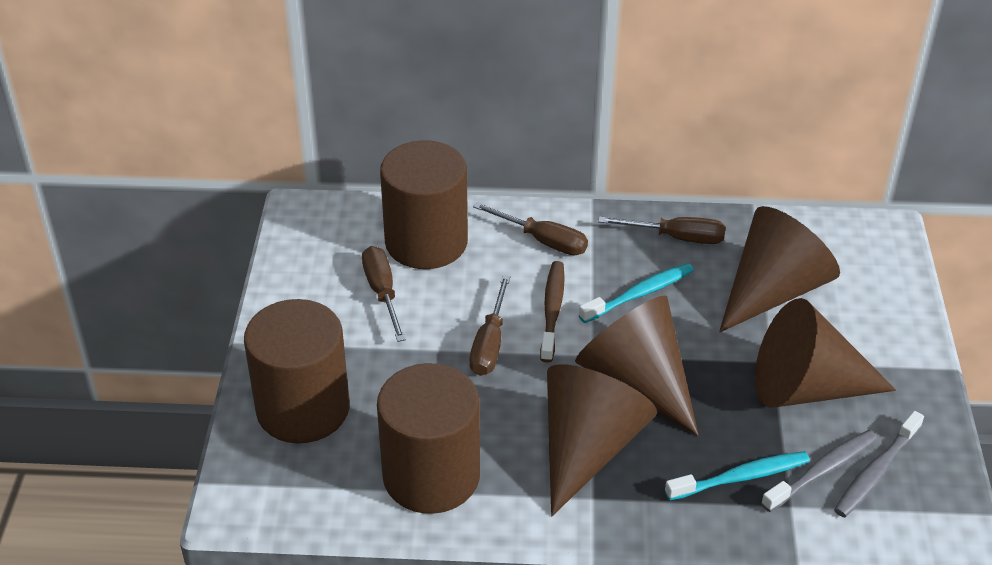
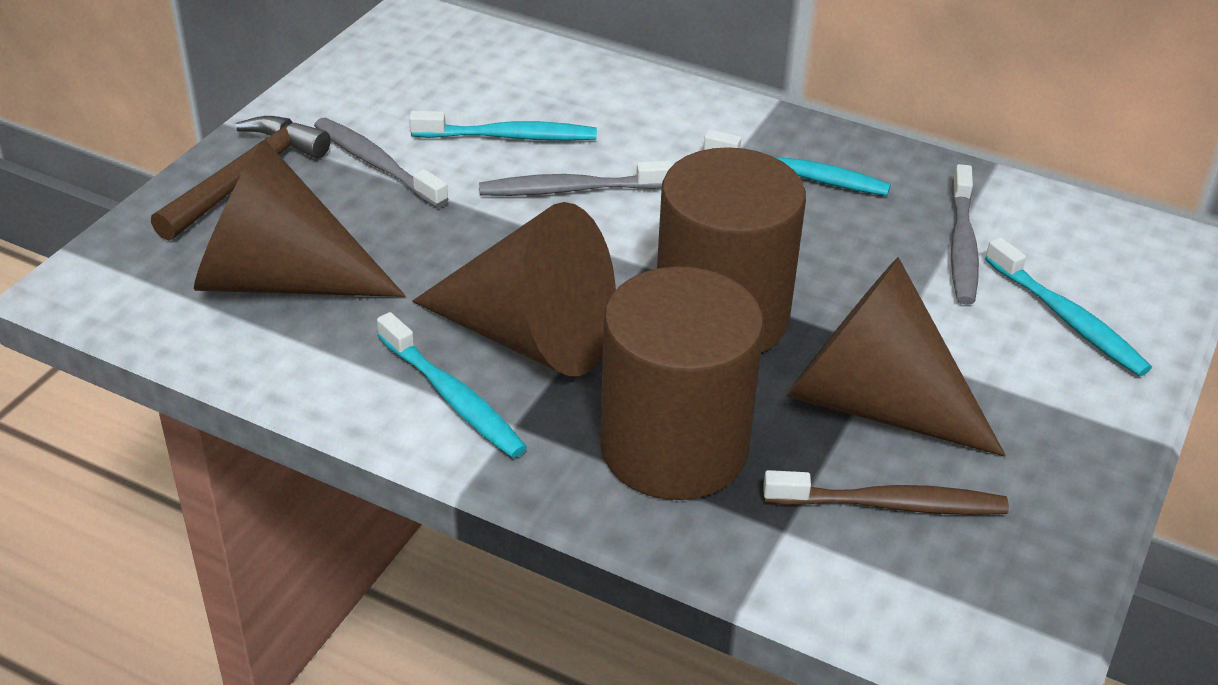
brown cone: 4 -> 3
brown cylinder: 3 -> 2
brown hammer: 0 -> 1
brown screwdriver: 4 -> 0
grey toothbrush: 2 -> 3
turquoise toothbrush: 2 -> 4

